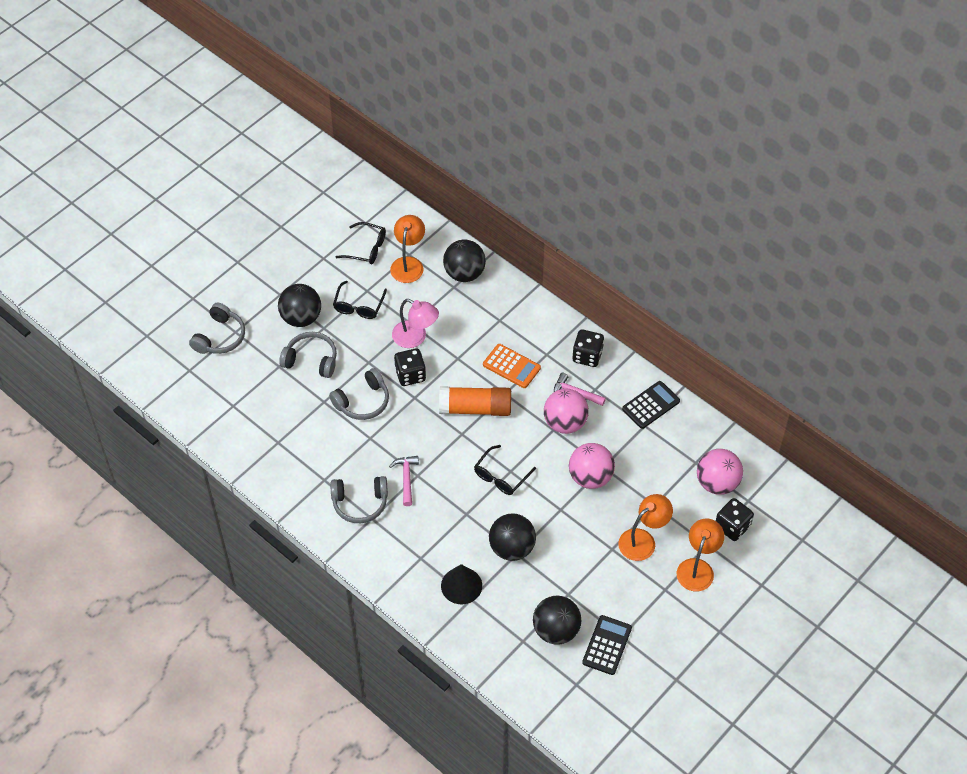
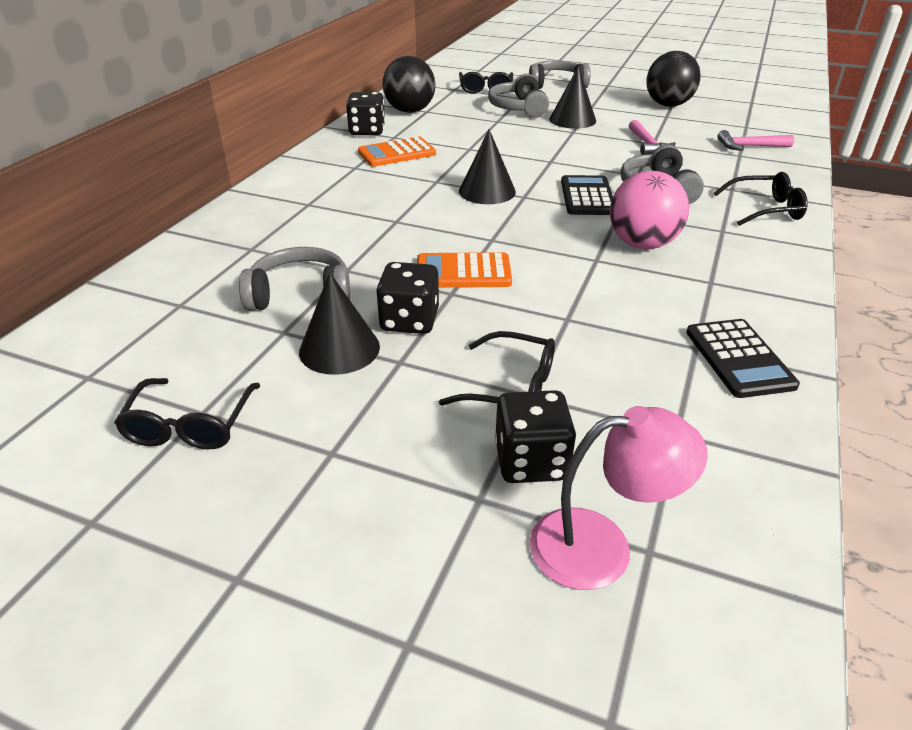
black ball: 4 -> 2
black cone: 1 -> 3
black glasses: 3 -> 4
orange calculator: 1 -> 2
orange glue stick: 1 -> 0
orange lamp: 3 -> 0
pink ball: 3 -> 1

